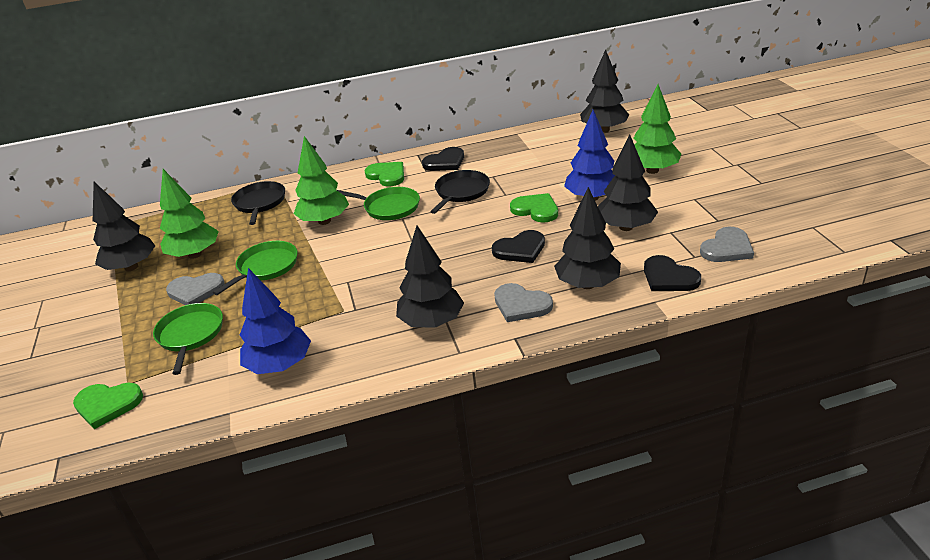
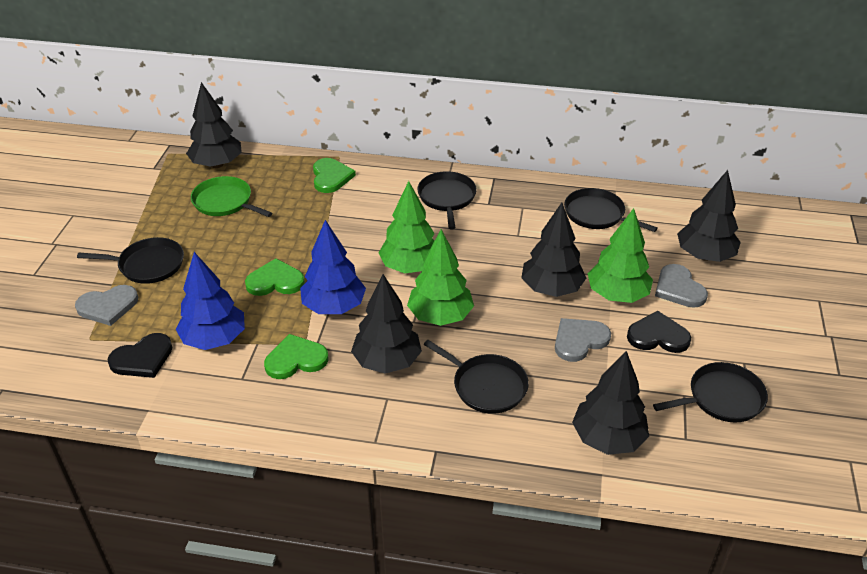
black heart: 3 -> 2
black pan: 2 -> 5
green pan: 3 -> 1

